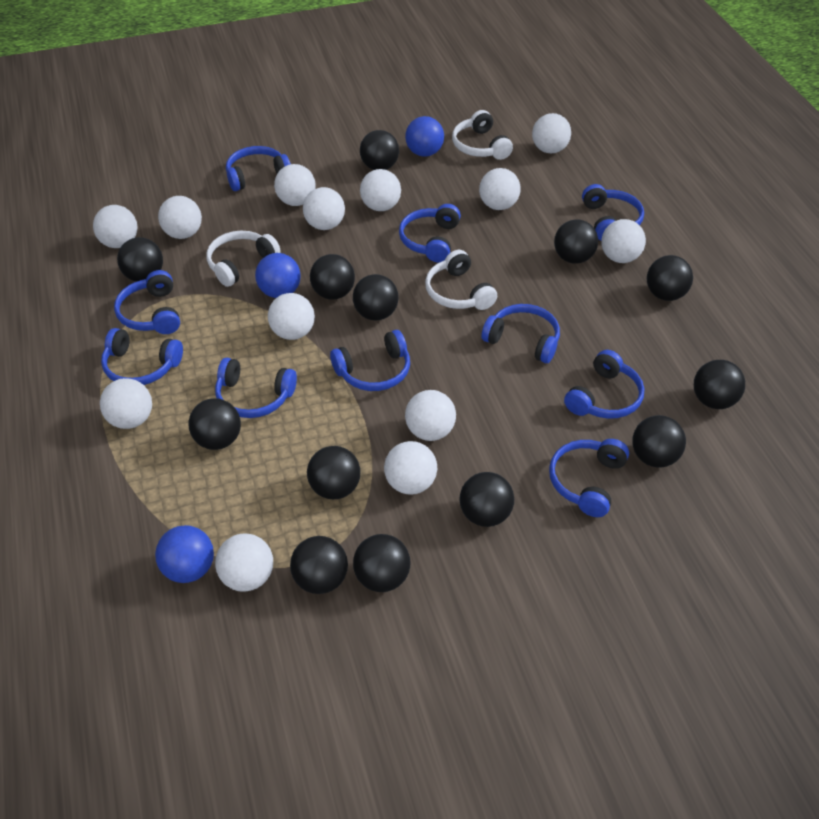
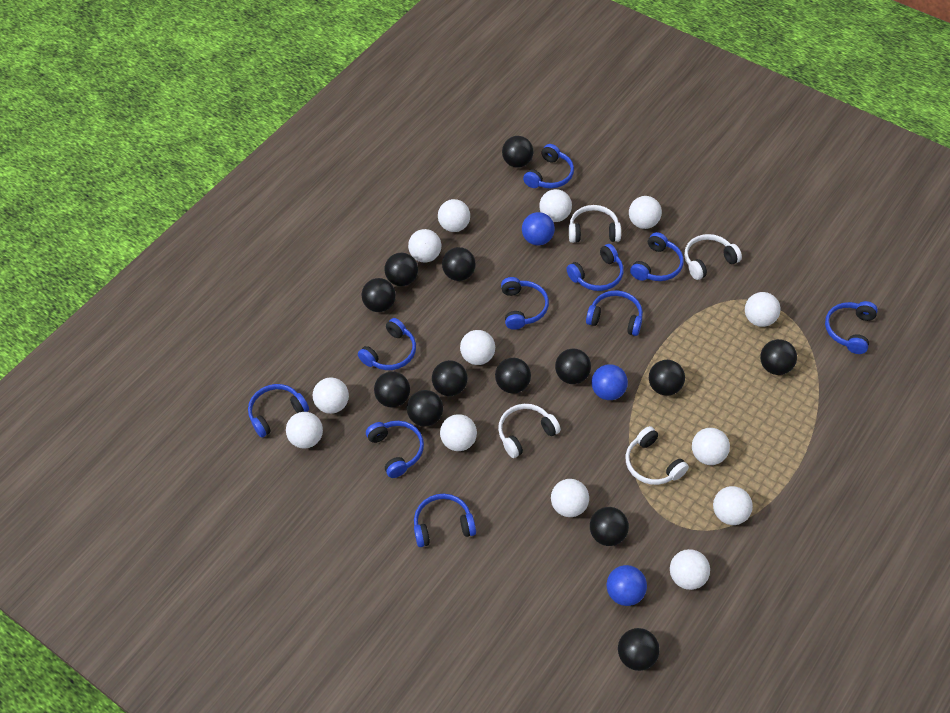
white headphones: 3 -> 4

